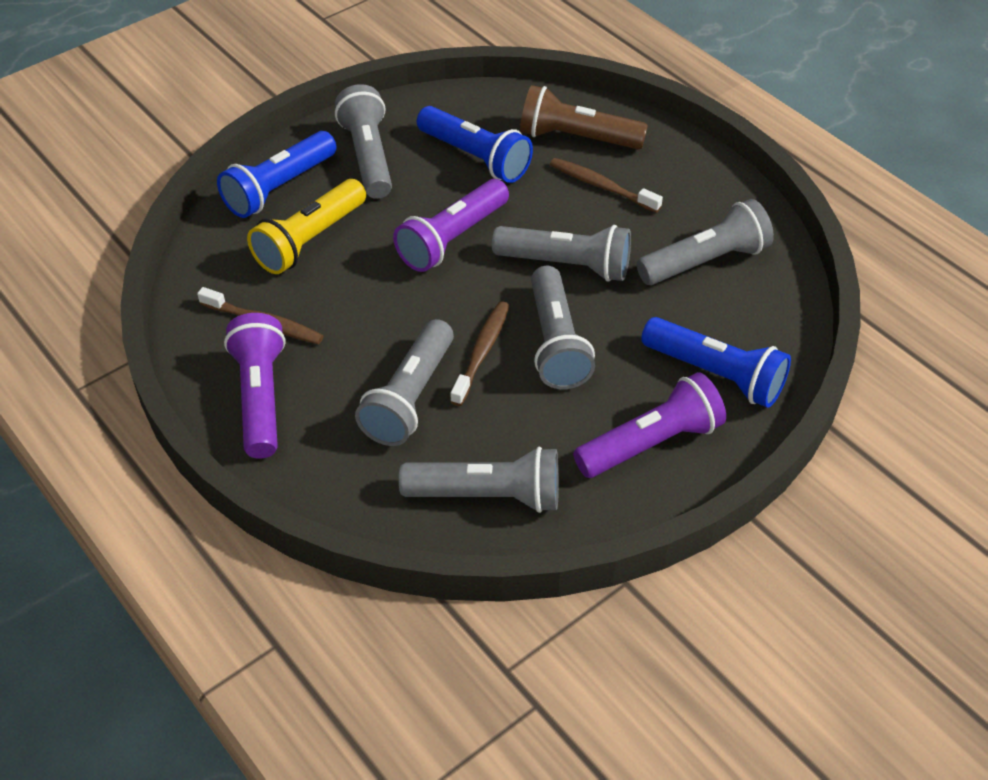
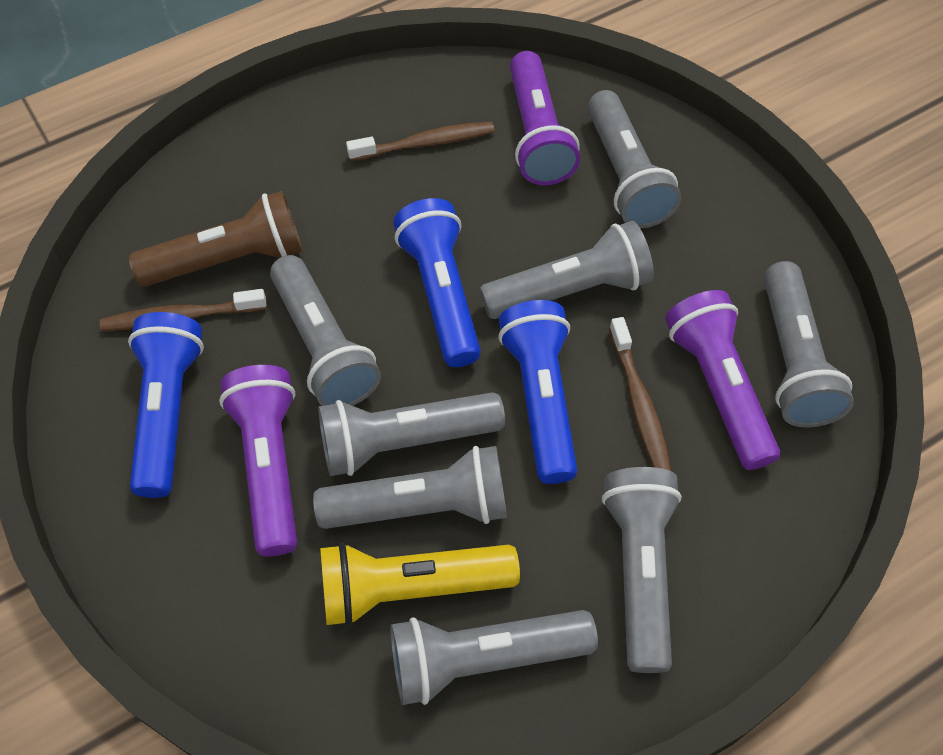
grey flashlight: 6 -> 8

